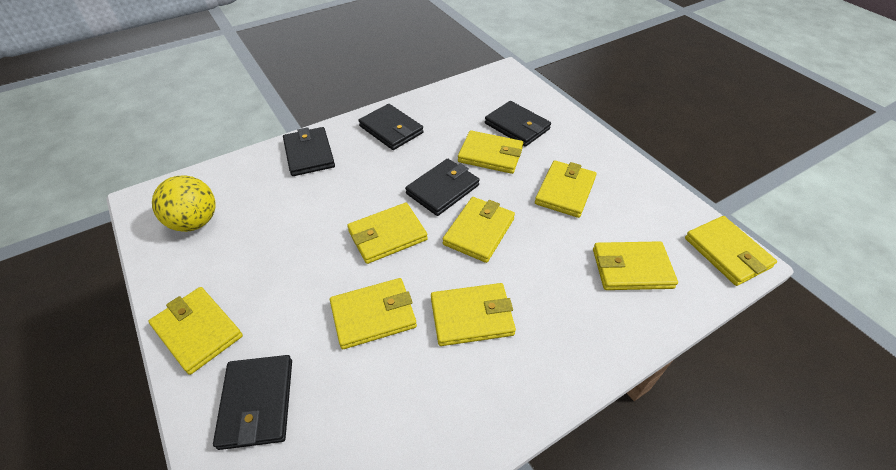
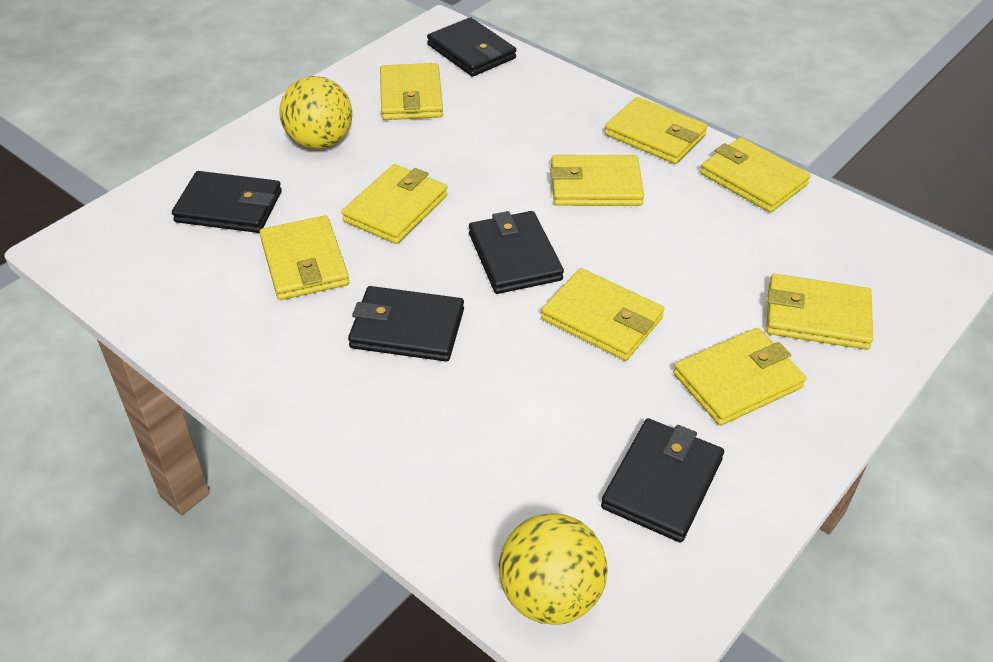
yellow ball: 1 -> 2

